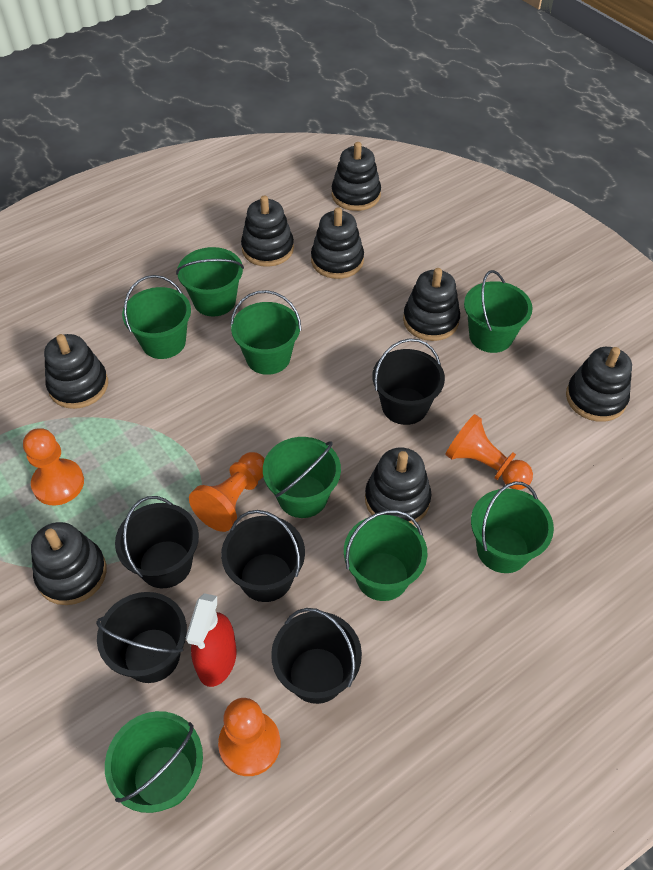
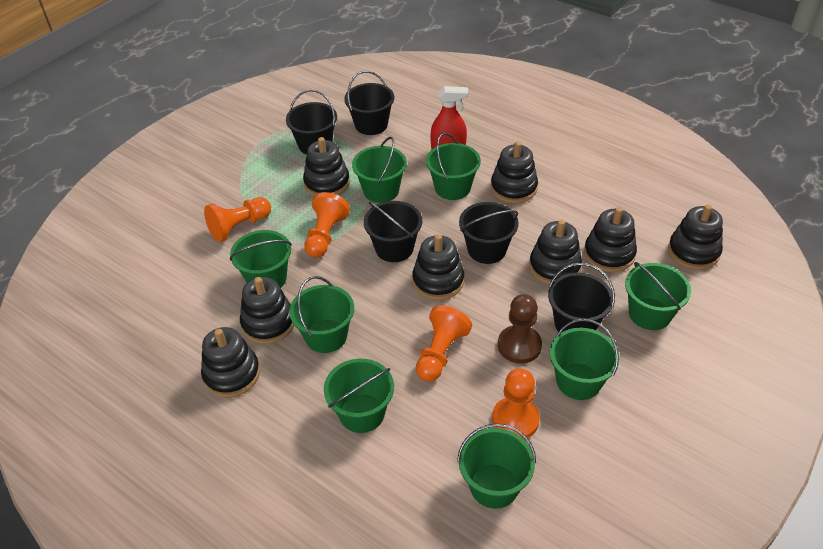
brown pawn: 0 -> 1

